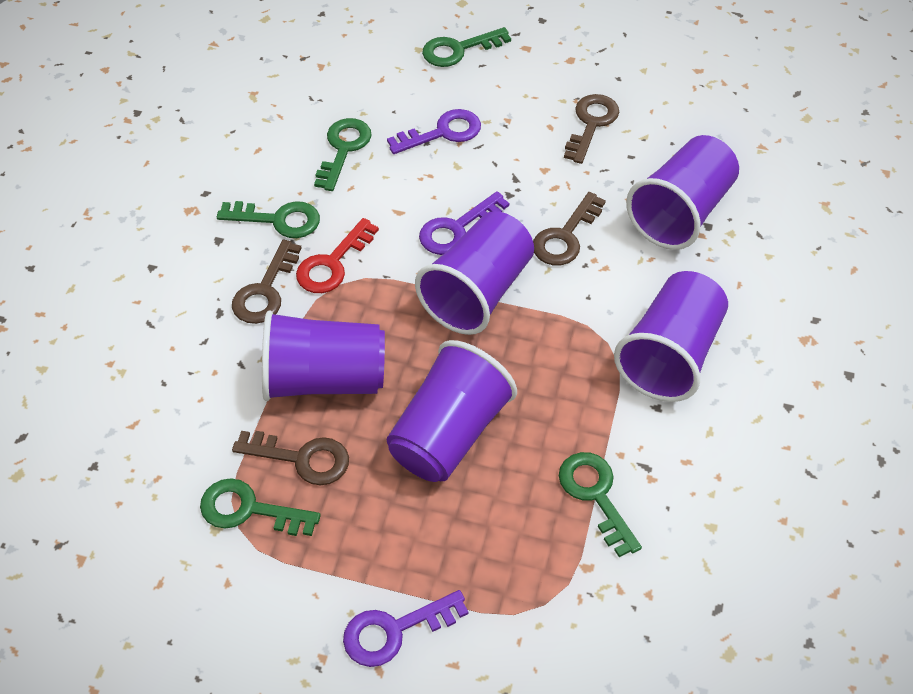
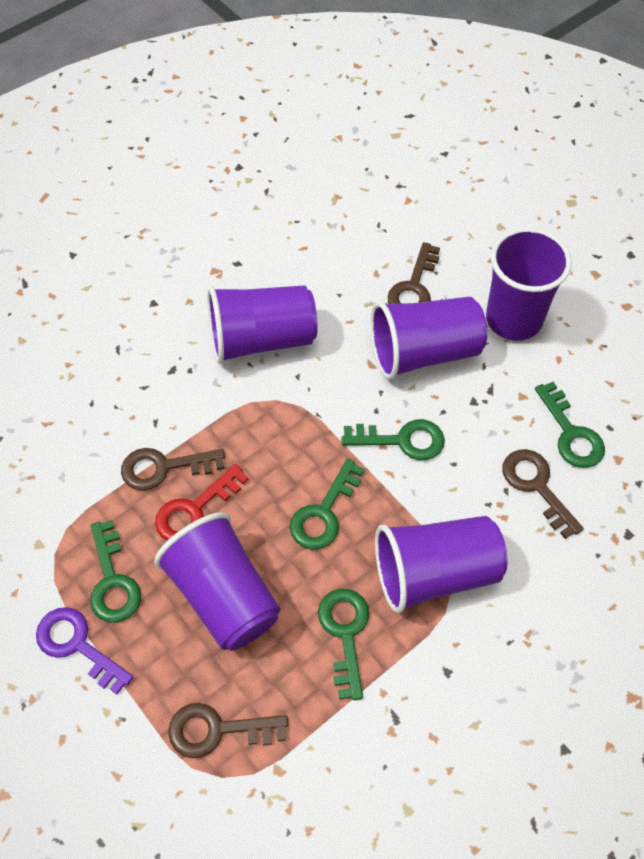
purple key: 3 -> 1

